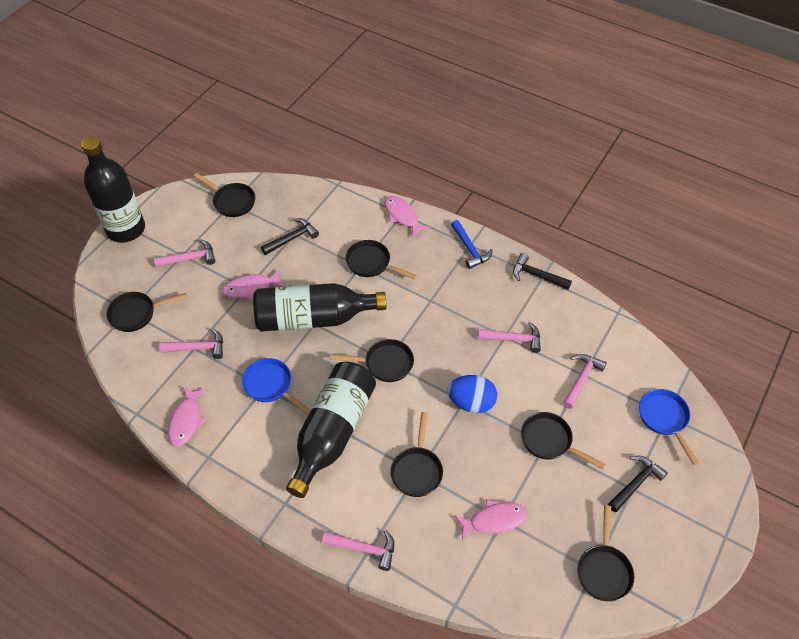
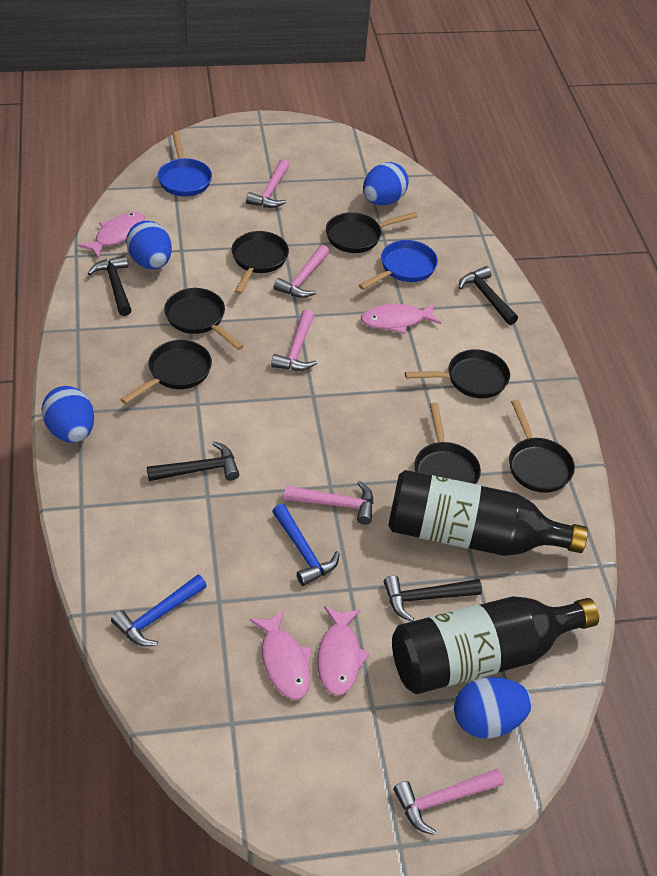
black bottle: 3 -> 2
black hammer: 3 -> 4
blue egg: 1 -> 4
blue hammer: 1 -> 2

